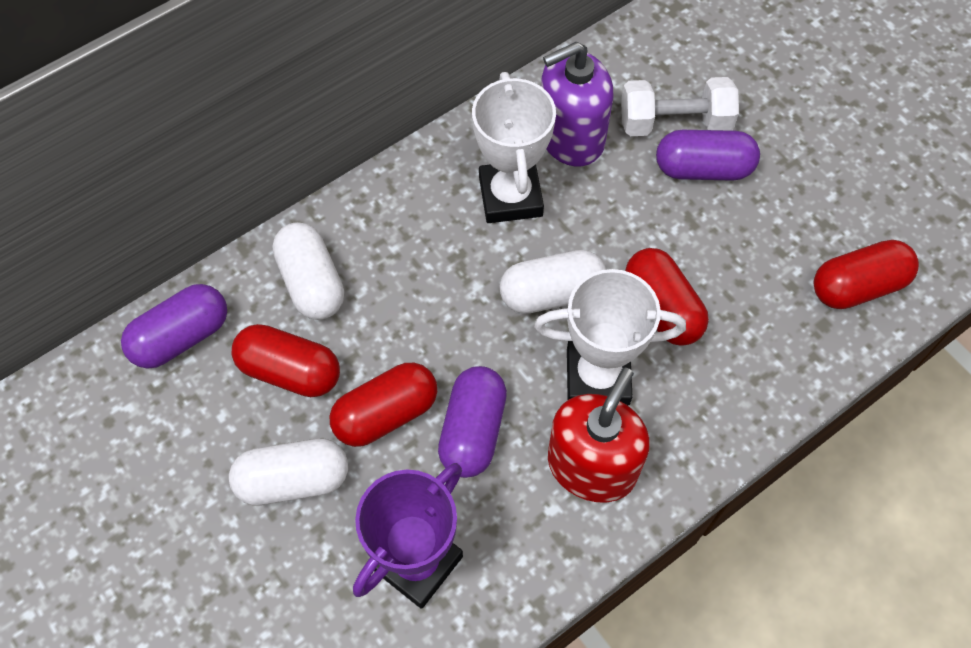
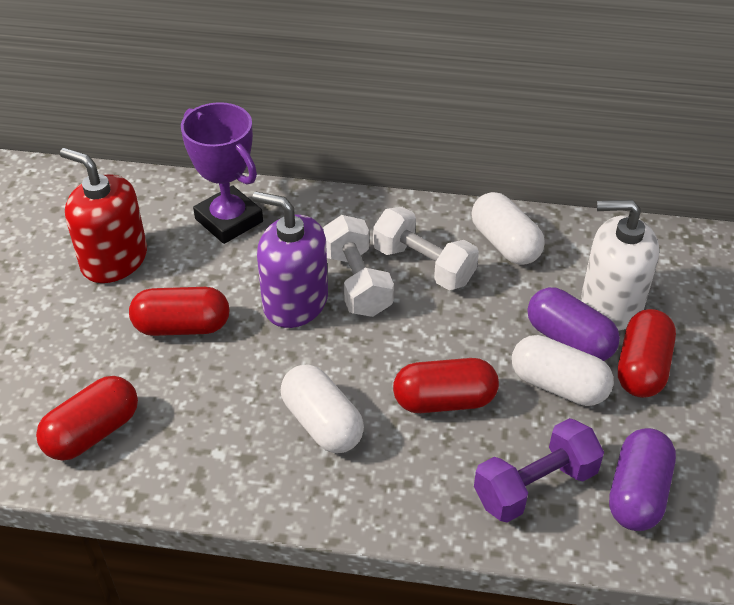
purple capsule: 3 -> 2
purple dumbbell: 0 -> 1
white dumbbell: 1 -> 2
white soap dispenser: 0 -> 1
white trophy: 2 -> 0

